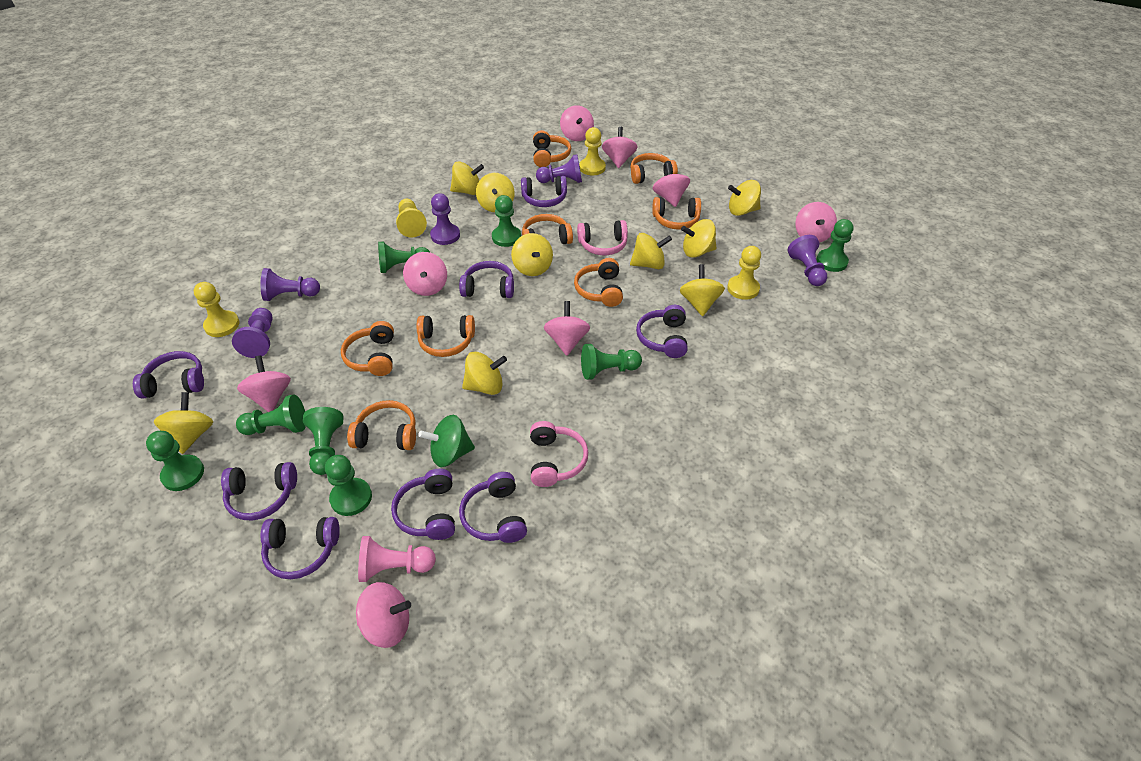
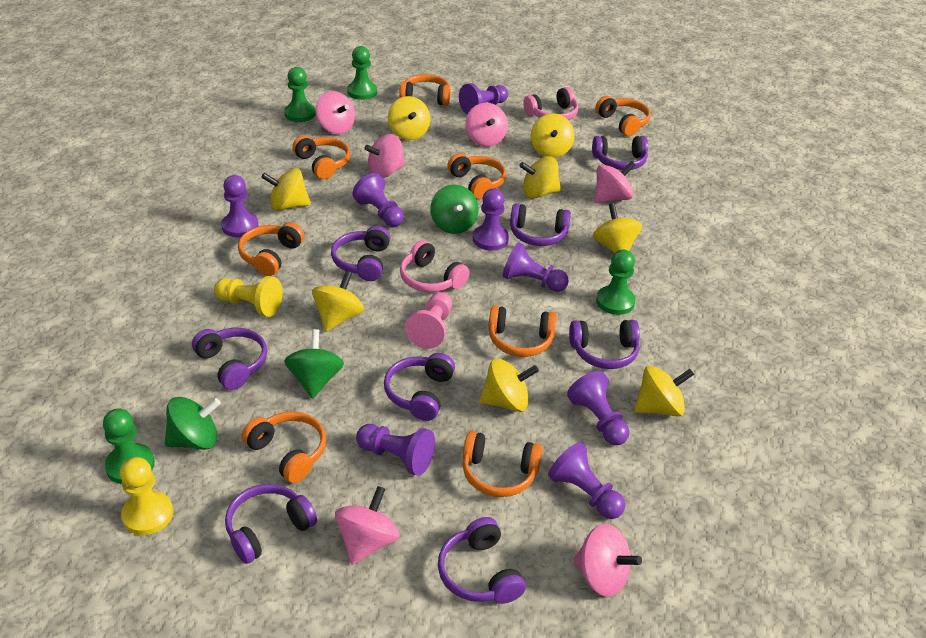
green pawn: 8 -> 4
green spinning top: 1 -> 3
pink spinning top: 8 -> 6
purple pawn: 5 -> 8
yellow pawn: 4 -> 2
yellow spinning top: 9 -> 8

